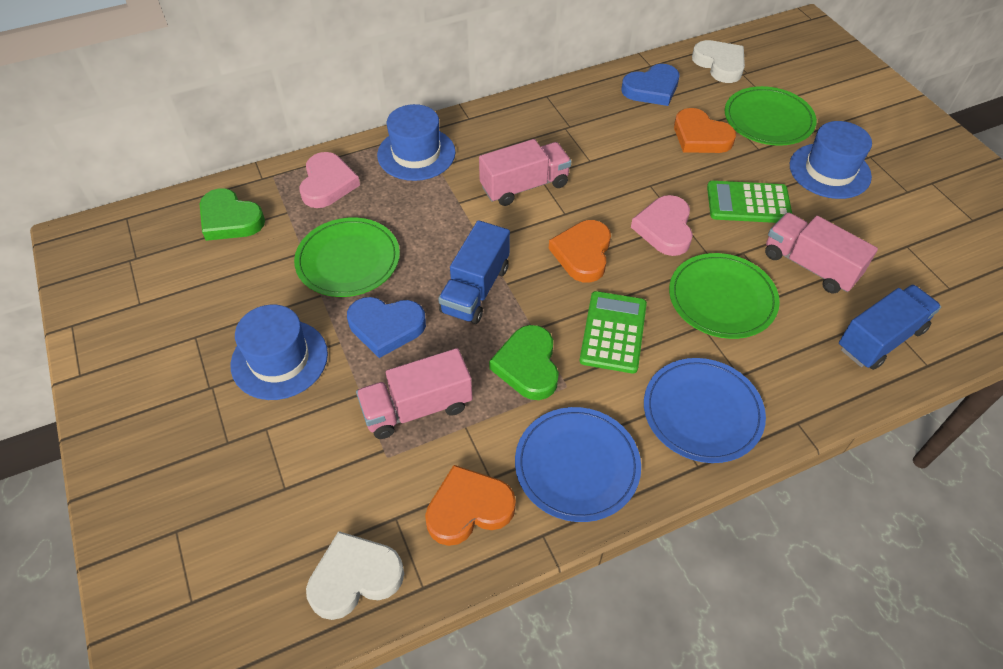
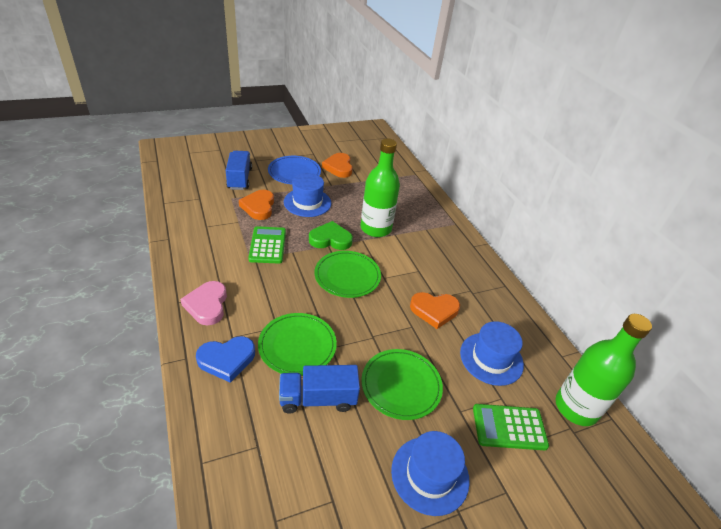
blue heart: 2 -> 1
blue plate: 2 -> 1
green bottle: 0 -> 2
green heart: 2 -> 1
pink heart: 2 -> 1
pink truck: 3 -> 0
white heart: 2 -> 0

